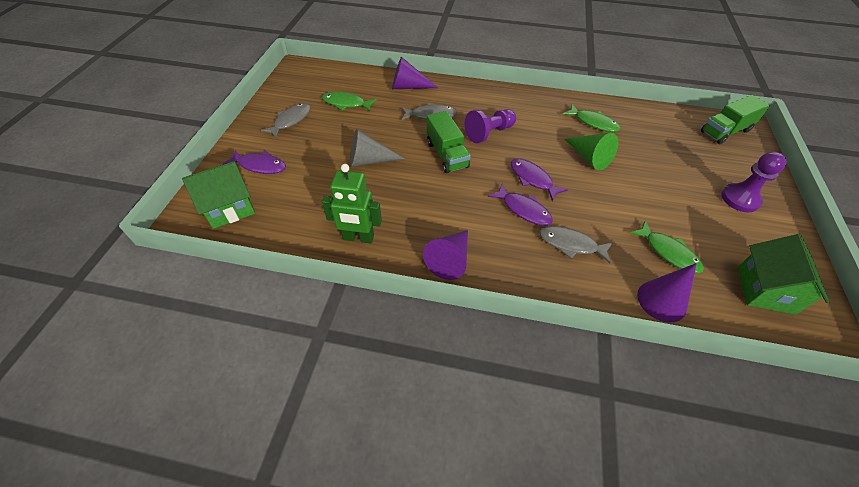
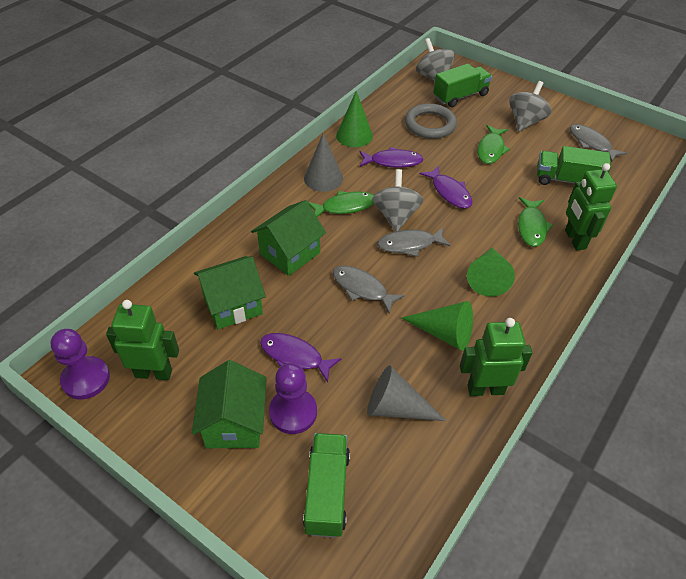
green cone: 1 -> 3
green house: 2 -> 3
green robot: 1 -> 3
green truck: 2 -> 3
grey cone: 1 -> 2
grey ring: 0 -> 1
grey spinning top: 0 -> 3
purple cone: 3 -> 0

